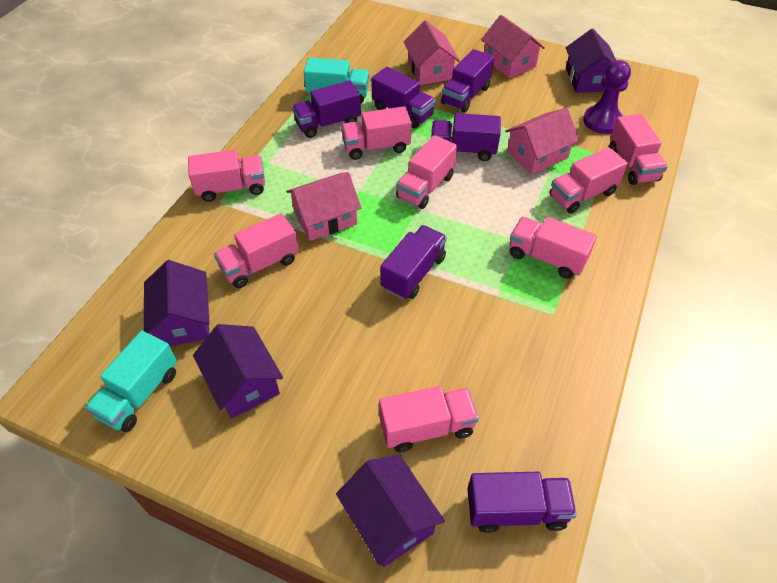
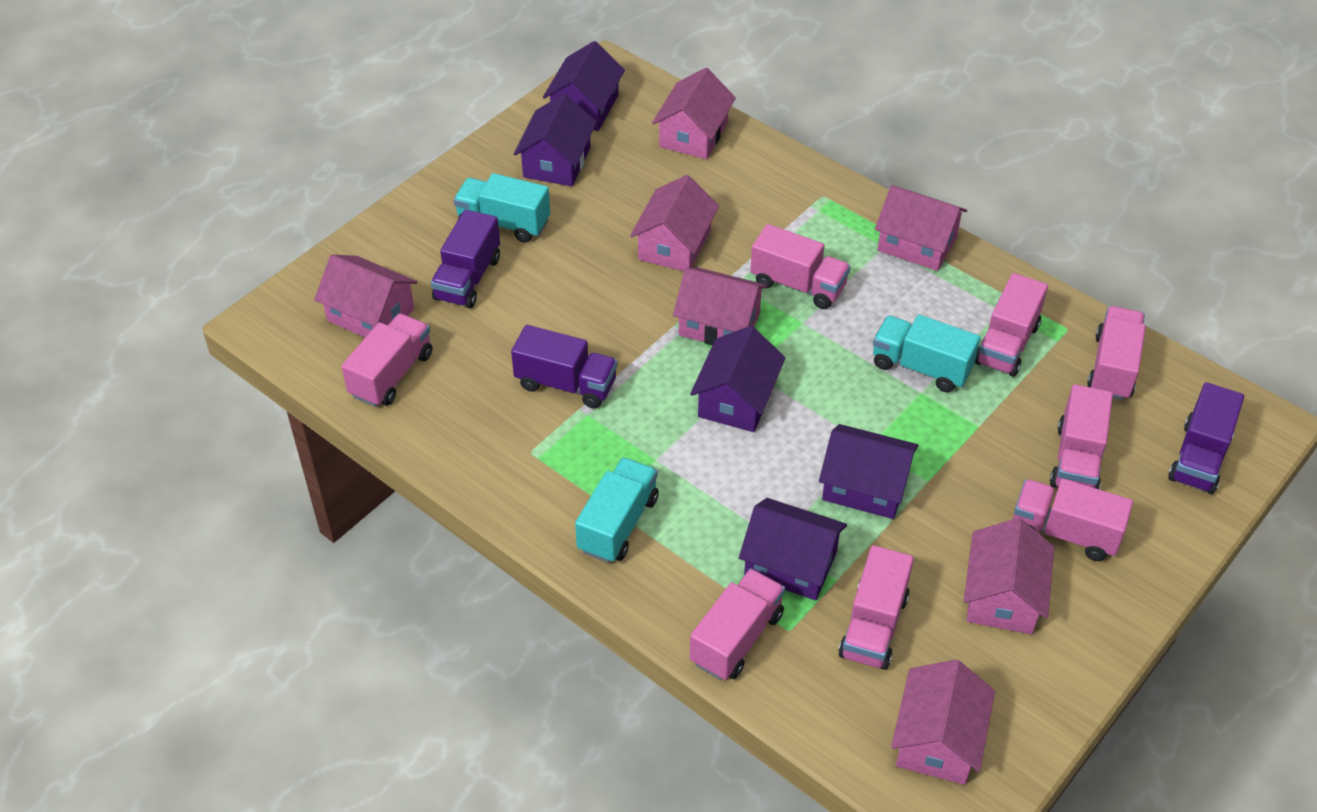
pink house: 4 -> 7
purple house: 4 -> 5
purple pawn: 1 -> 0
purple truck: 6 -> 3
turquoise truck: 2 -> 3

